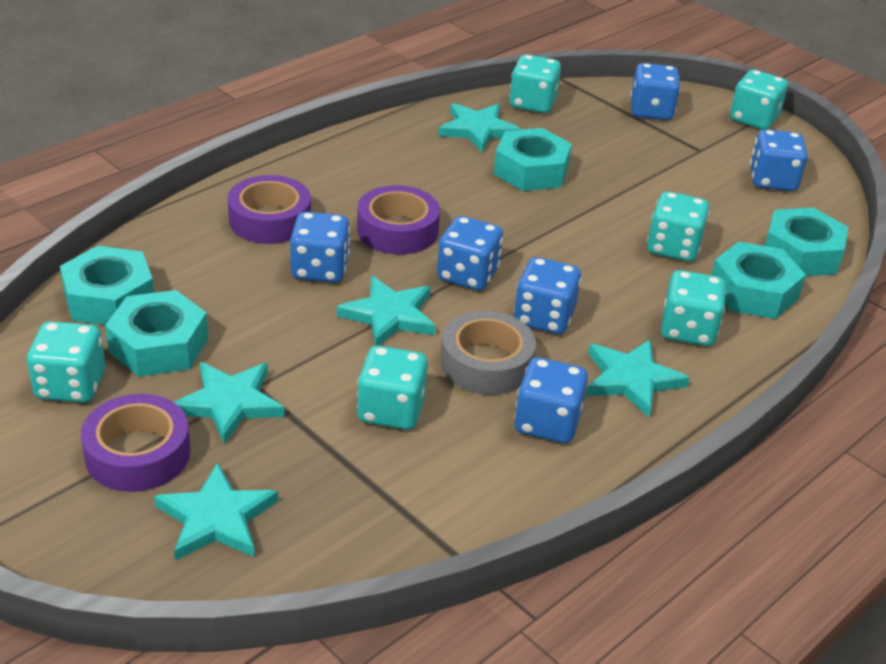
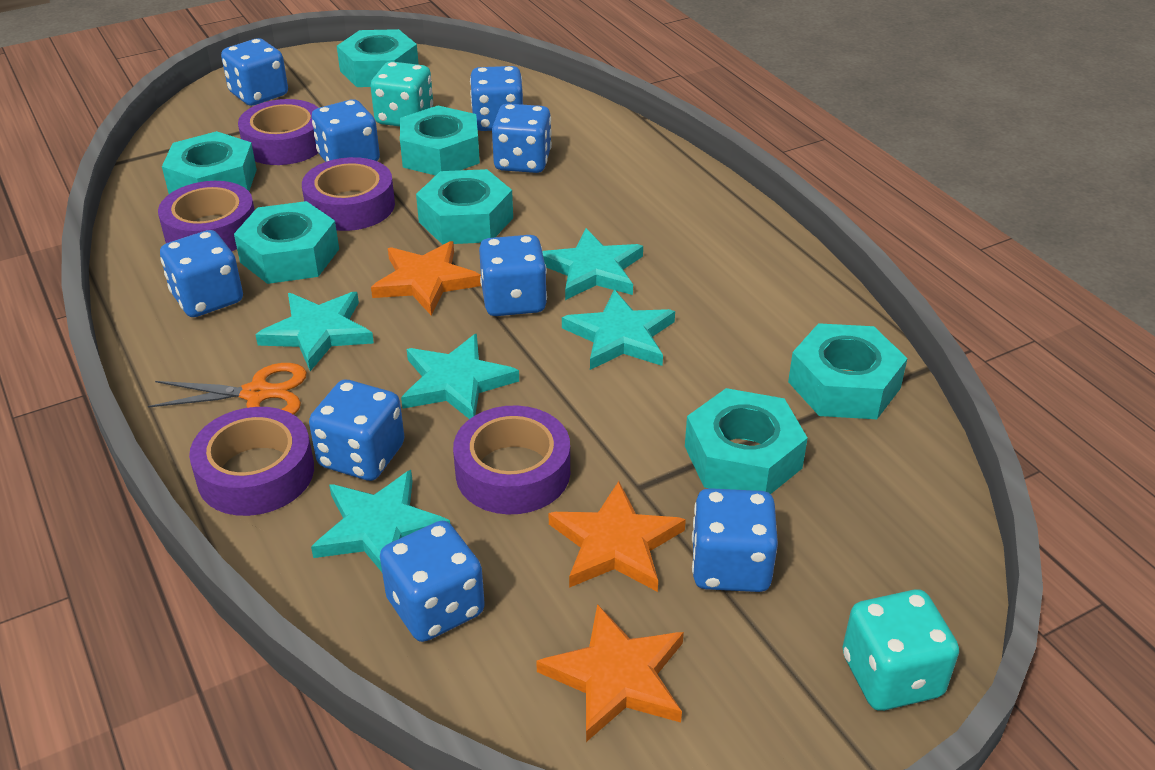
blue dice: 6 -> 9
grey tape: 1 -> 0
orange scissors: 0 -> 1
orange star: 0 -> 3
purple tape: 3 -> 5
turquoise dice: 6 -> 2
turquoise nut: 5 -> 7

